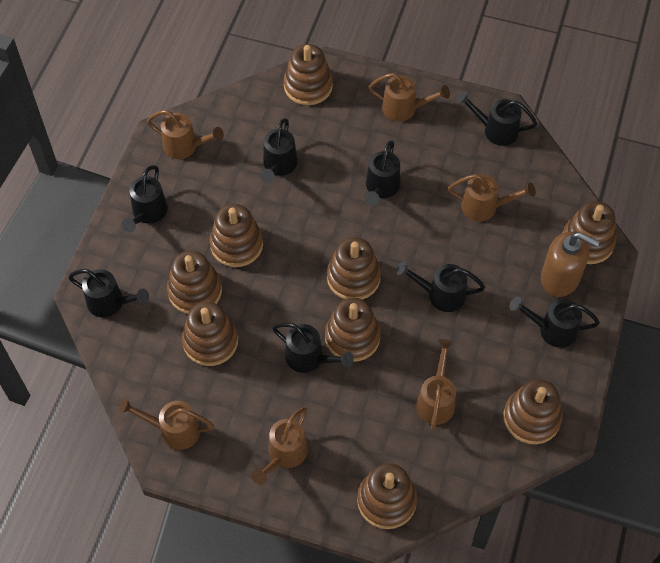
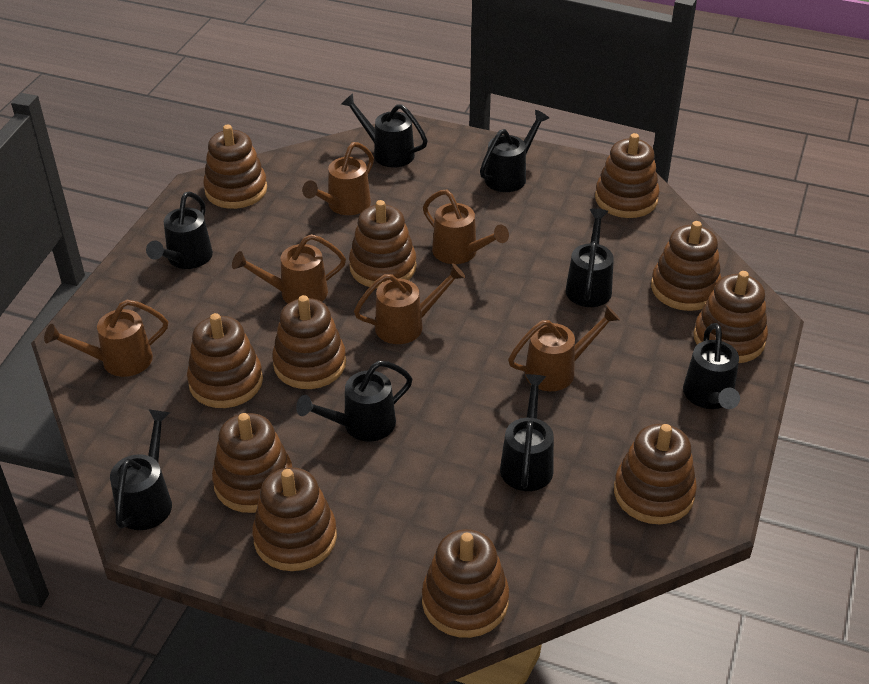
brown soap dispenser: 1 -> 0
brown stacking toy: 9 -> 11

